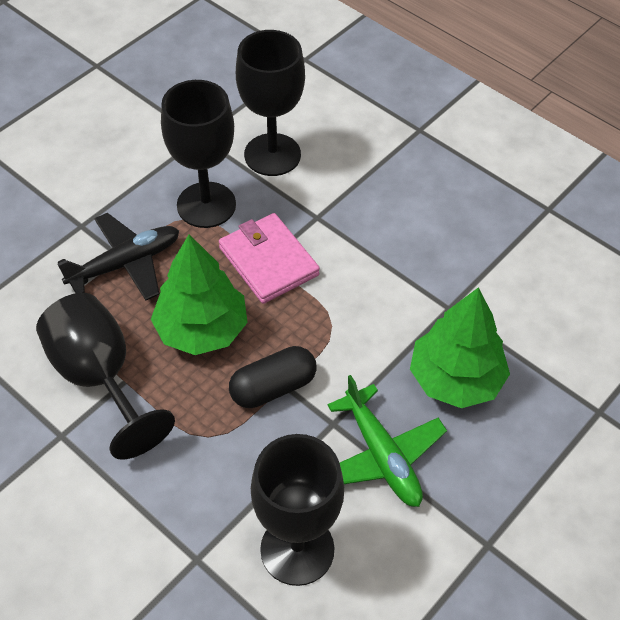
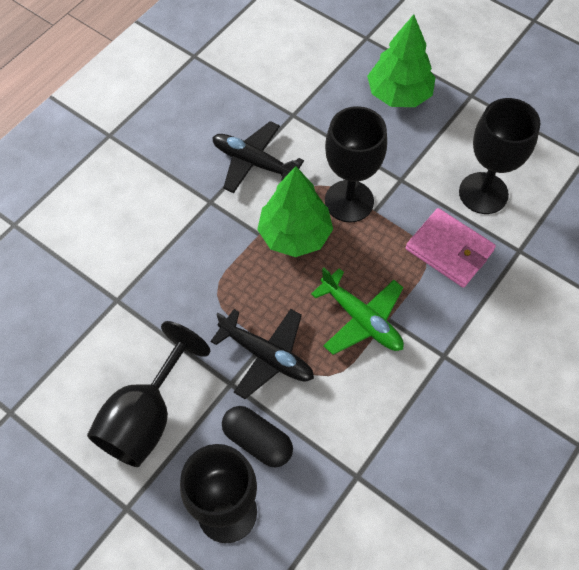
black plane: 1 -> 2

